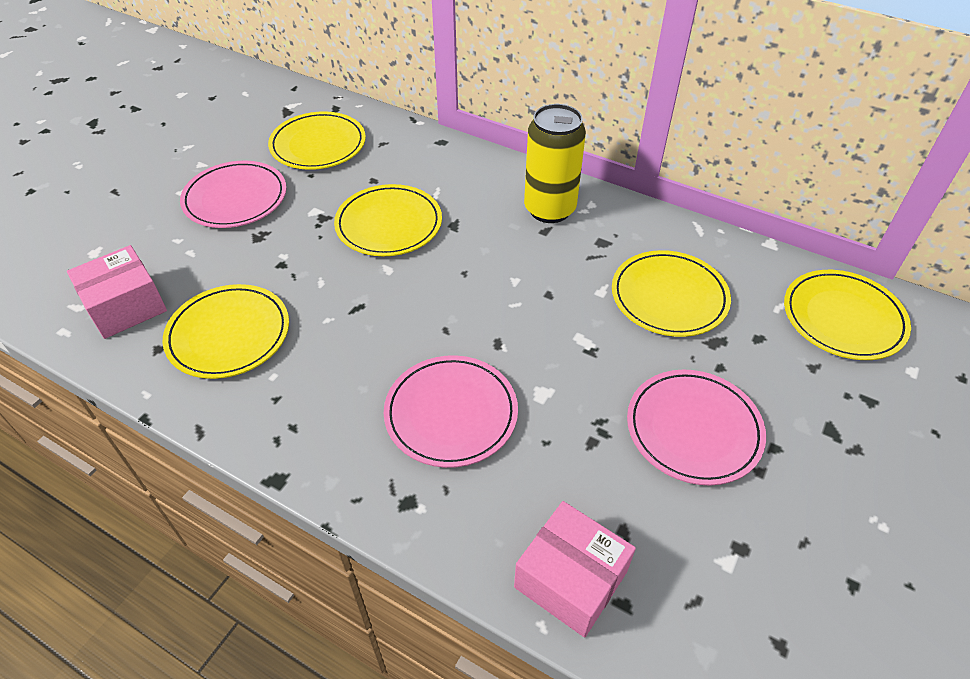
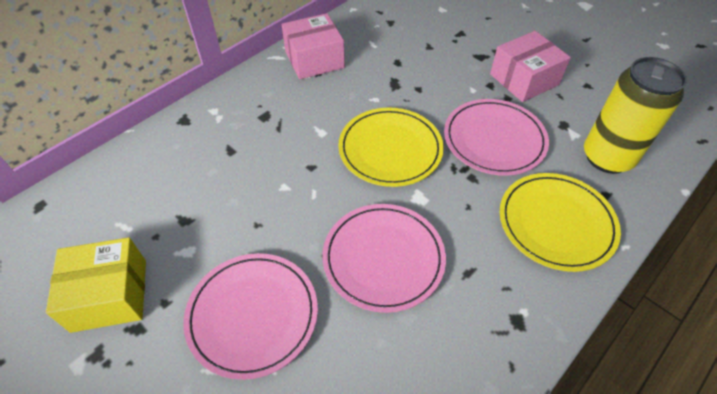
yellow box: 0 -> 1
yellow plate: 5 -> 2

